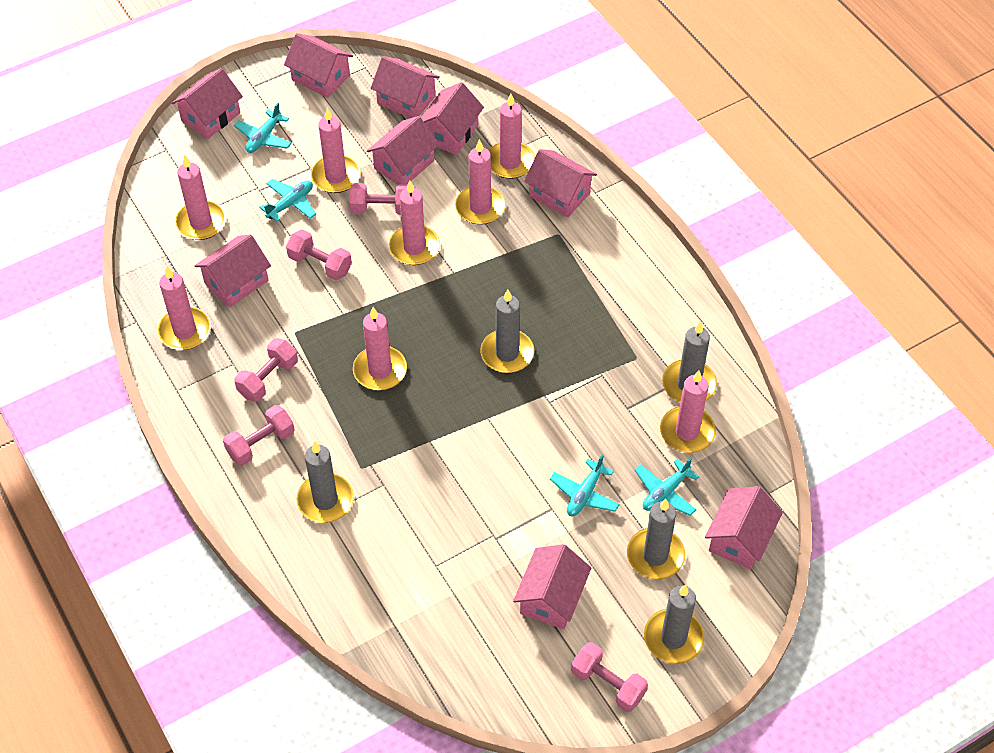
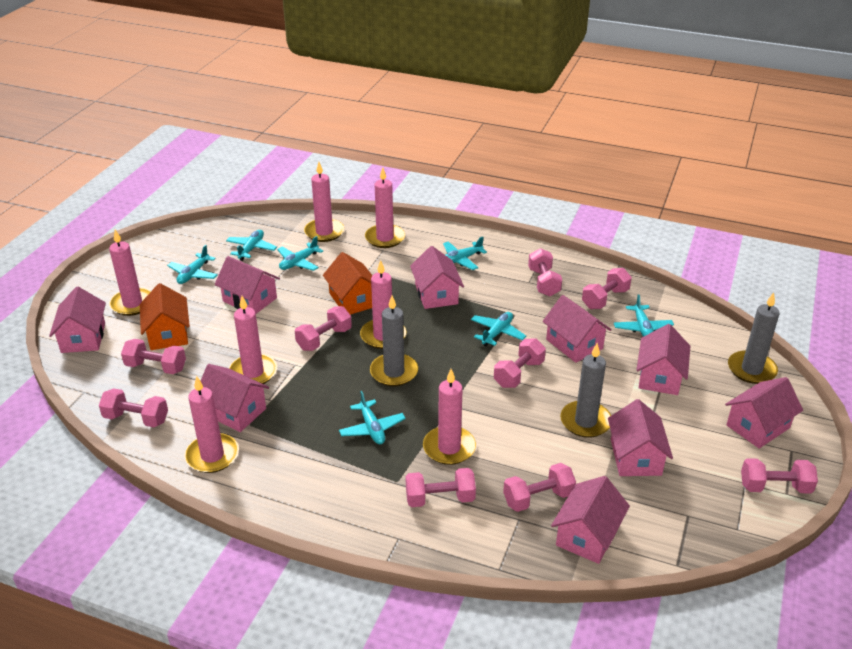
grey candle: 5 -> 3
orange house: 0 -> 2
pink candle: 8 -> 7
pink dumbbell: 5 -> 9
turquoise plane: 4 -> 7

